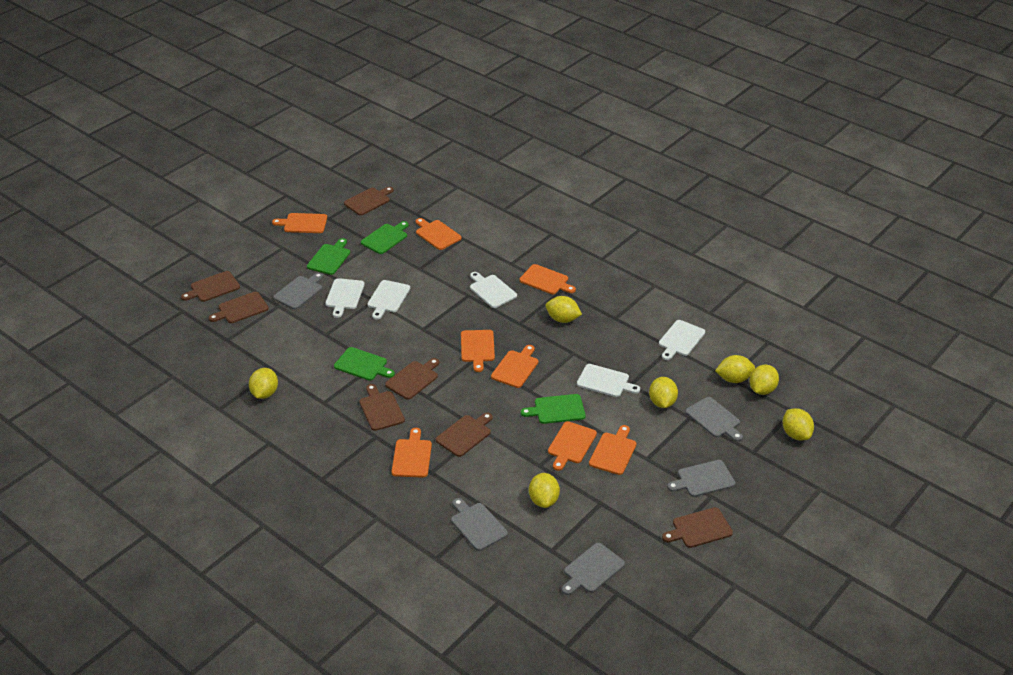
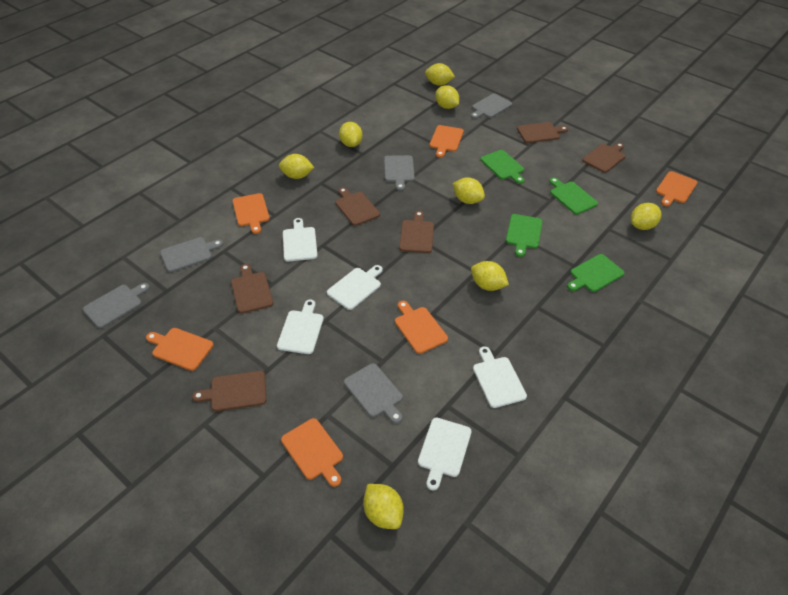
brown cutting board: 7 -> 6
orange cutting board: 8 -> 6
yellow lemon: 7 -> 8

